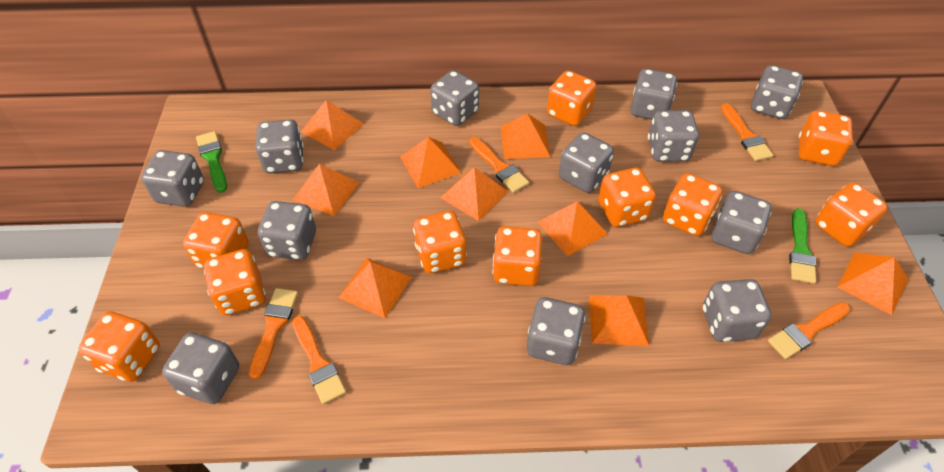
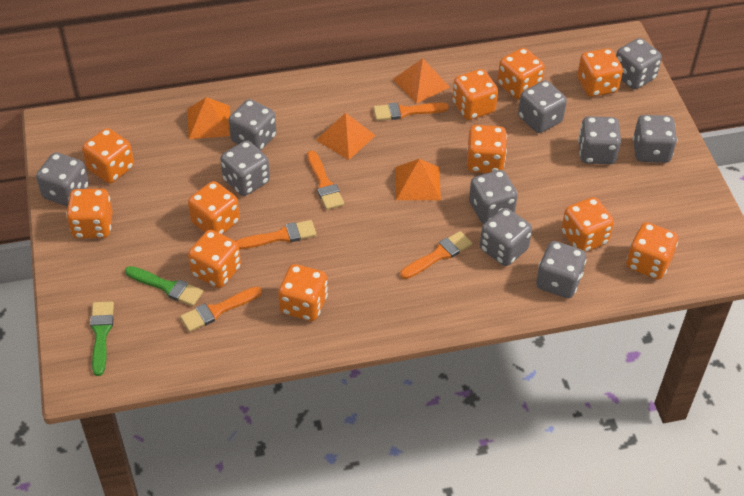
grey dice: 12 -> 10
orange dice: 10 -> 11
orange pyramid: 9 -> 4

